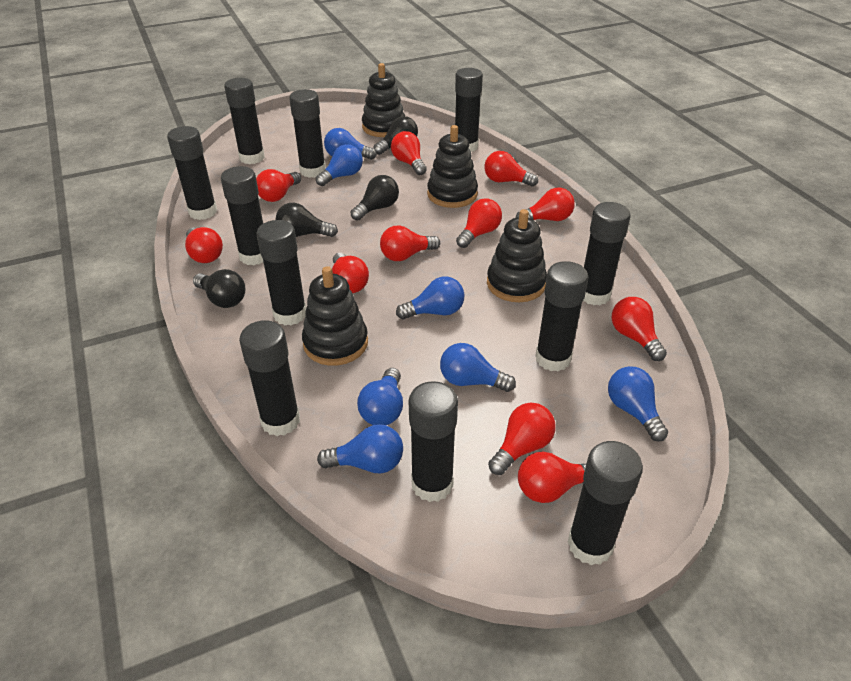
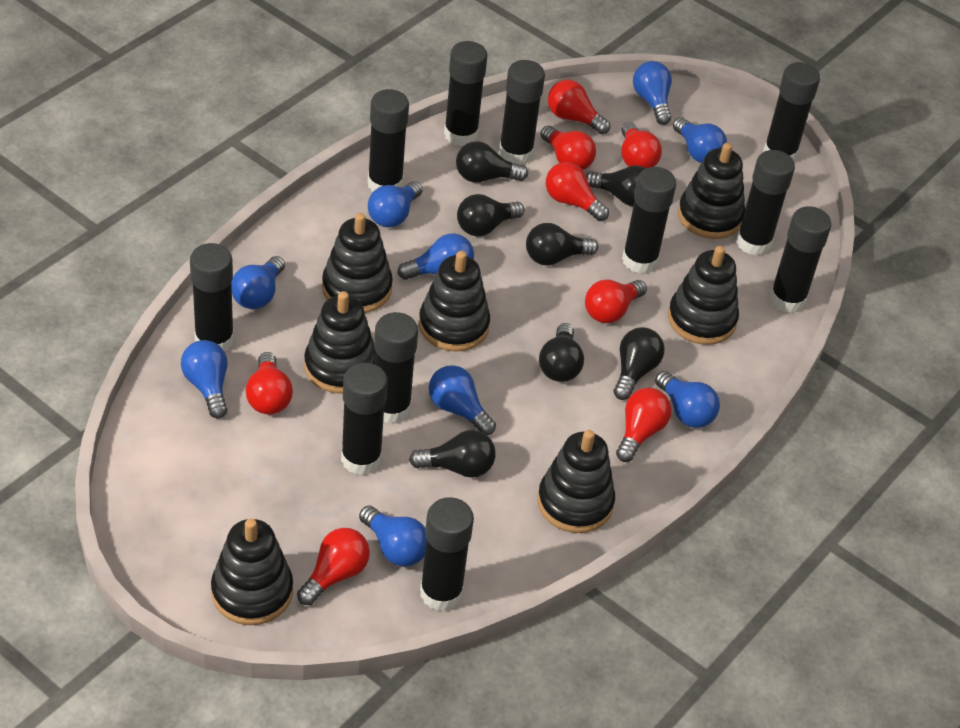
black light bulb: 4 -> 7
black stacking toy: 4 -> 7
blue light bulb: 7 -> 9
red light bulb: 11 -> 8

